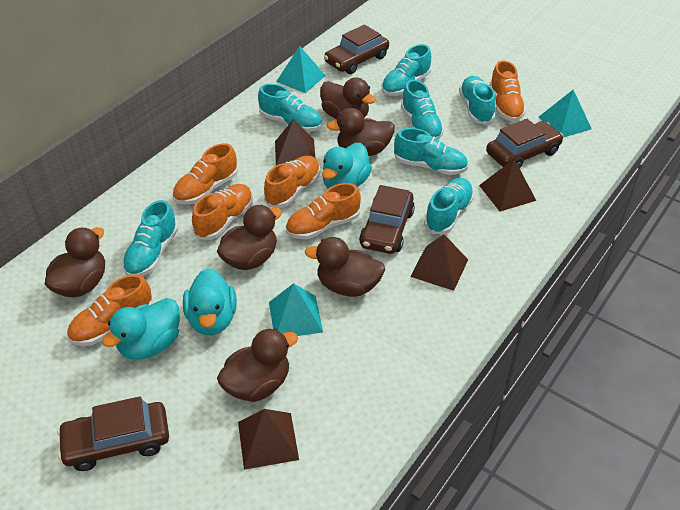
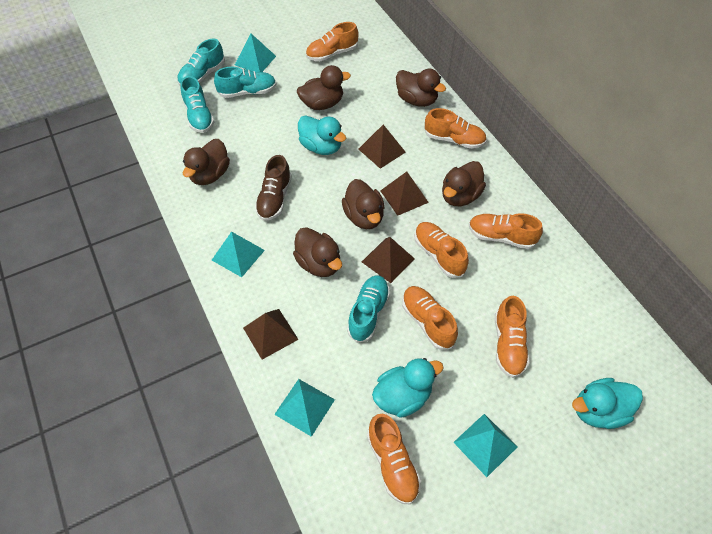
brown car: 4 -> 0
brown shoe: 0 -> 1
orange shoe: 6 -> 7
turquoise pyramid: 3 -> 4
turquoise shoe: 7 -> 4

